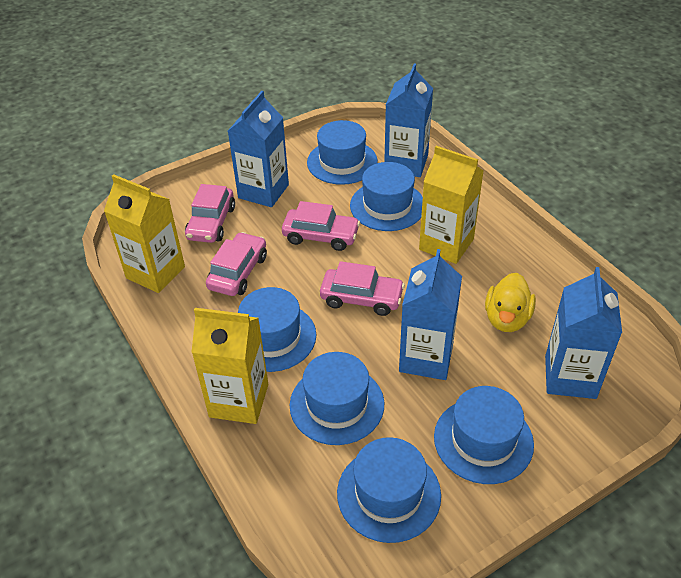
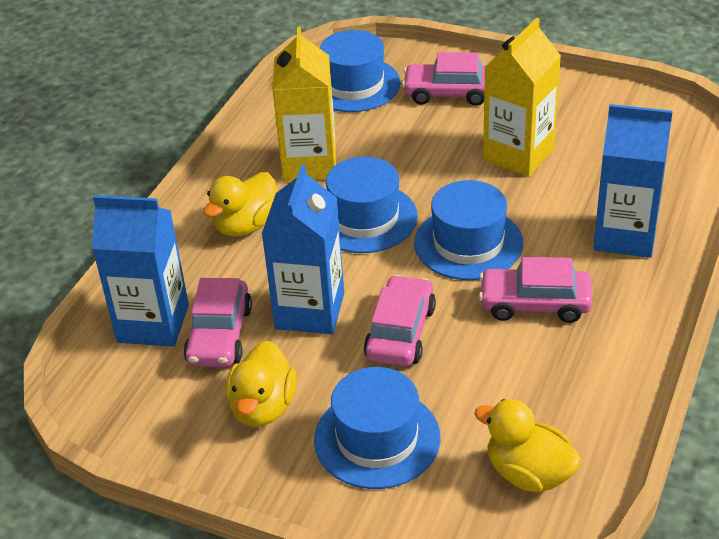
blue carton: 4 -> 3
blue hat: 6 -> 4
yellow carton: 3 -> 2
yellow duck: 1 -> 3

